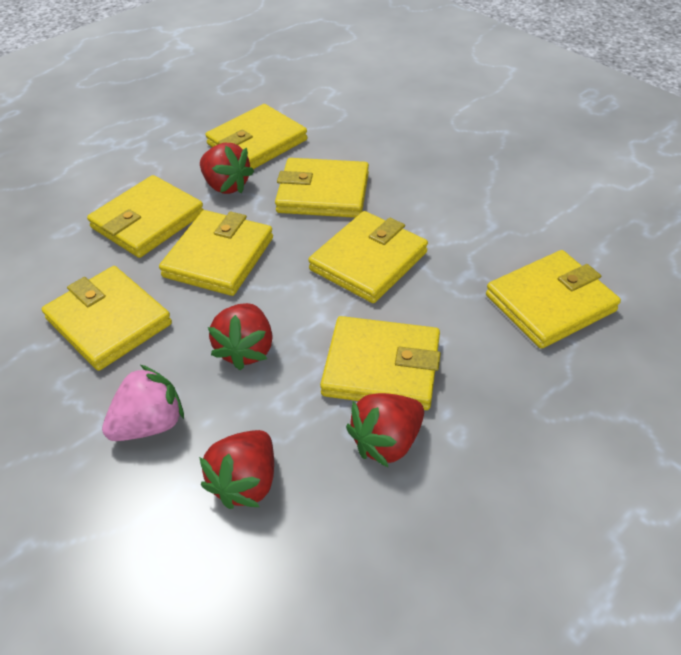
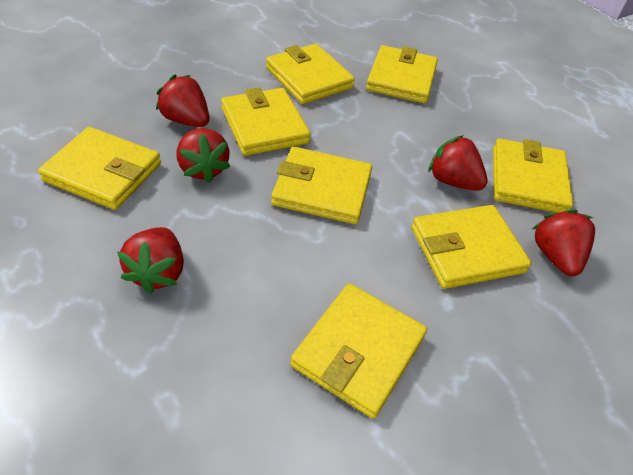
pink strawberry: 1 -> 0
red strawberry: 4 -> 5

